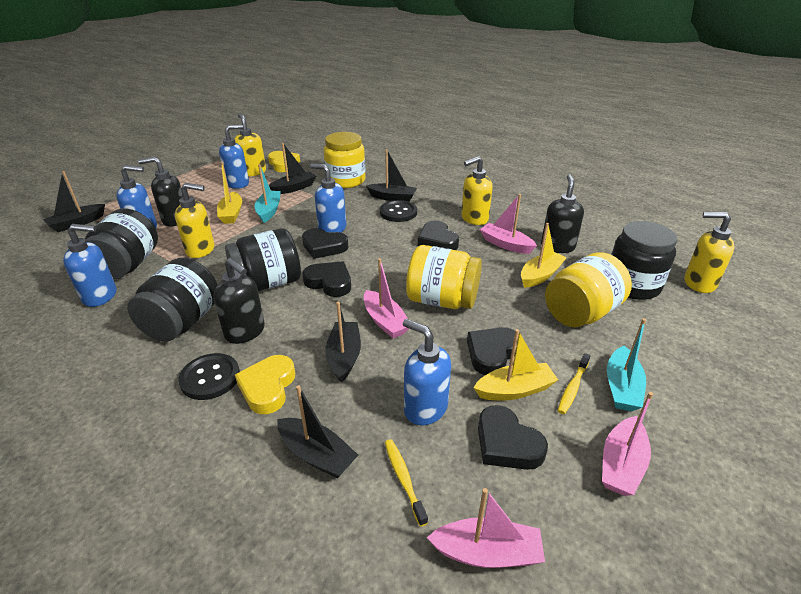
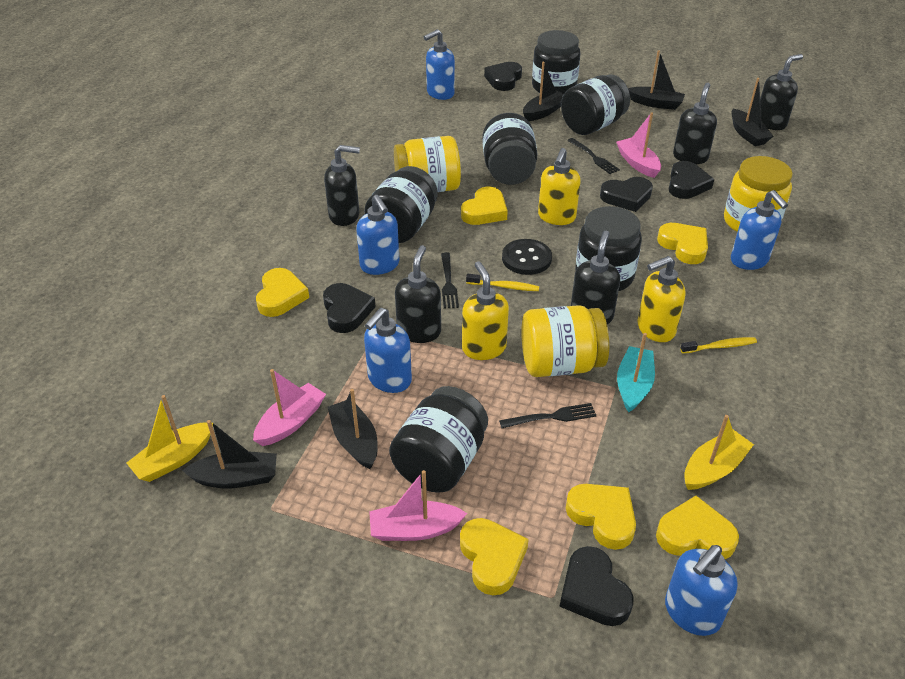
black button: 2 -> 1
black fork: 0 -> 3
black jar: 4 -> 6
black soap dispenser: 3 -> 5
pink boat: 4 -> 3
turquoise boat: 2 -> 1
yellow boat: 3 -> 2
yellow heart: 2 -> 6
yellow soap dispenser: 4 -> 3

